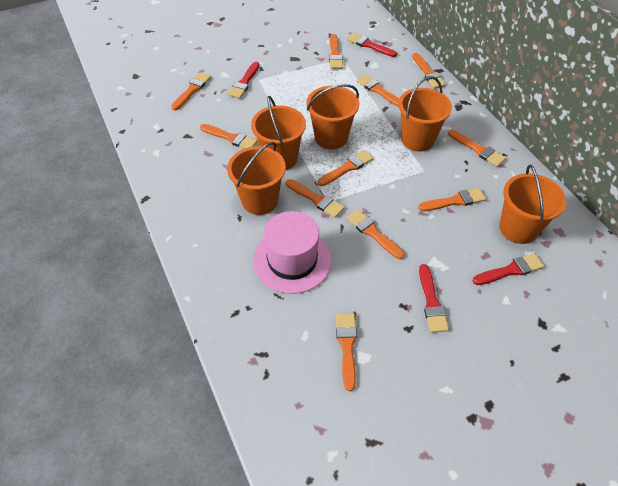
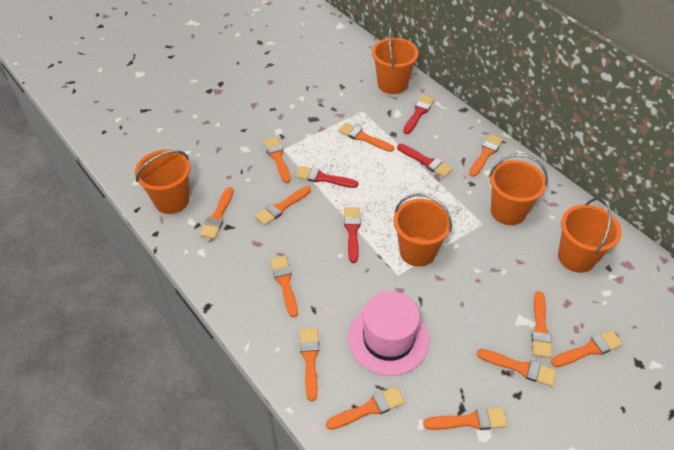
orange brush: 11 -> 12

